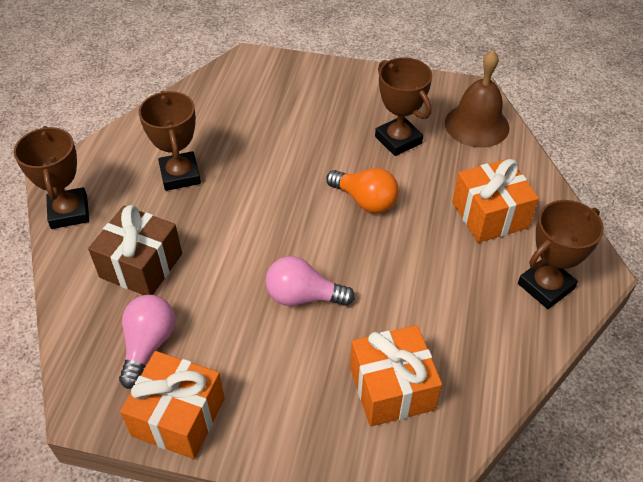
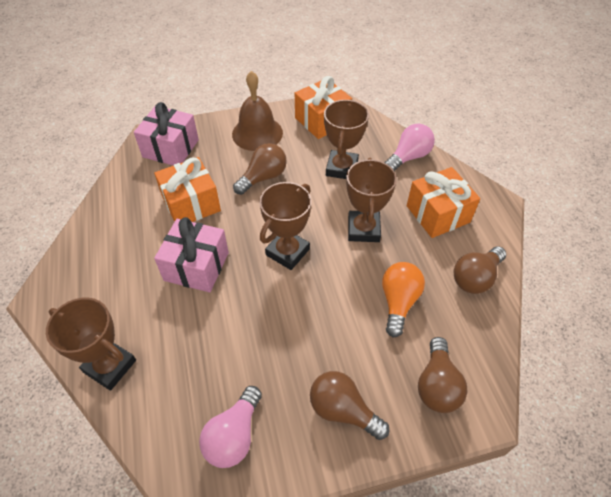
brown gift: 1 -> 0
brown light bulb: 0 -> 4
pink gift: 0 -> 2

